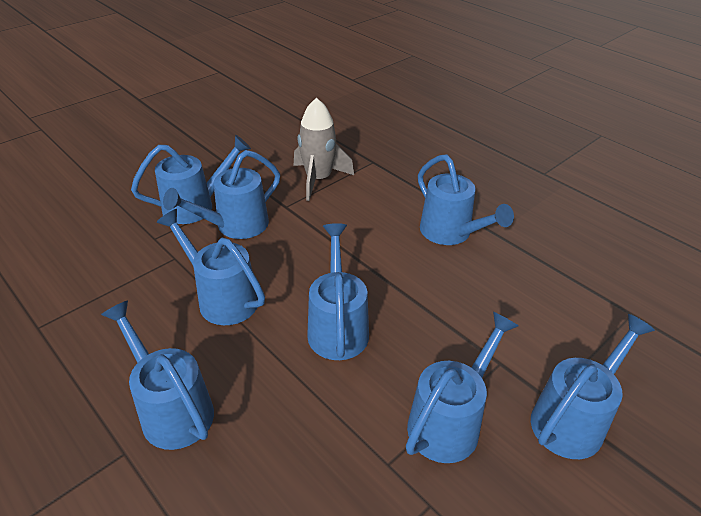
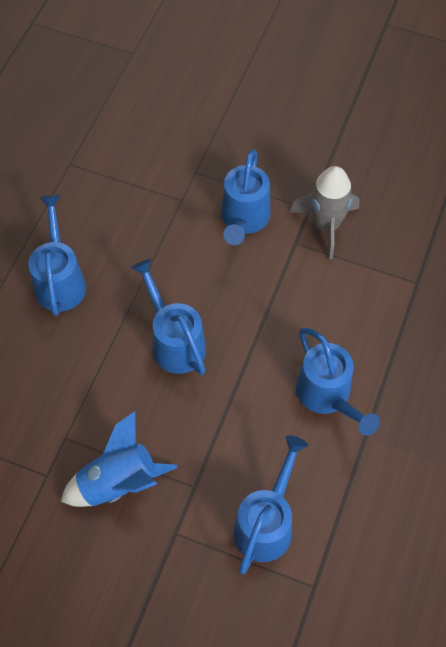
blue rocket: 0 -> 1
blue watering can: 8 -> 5

